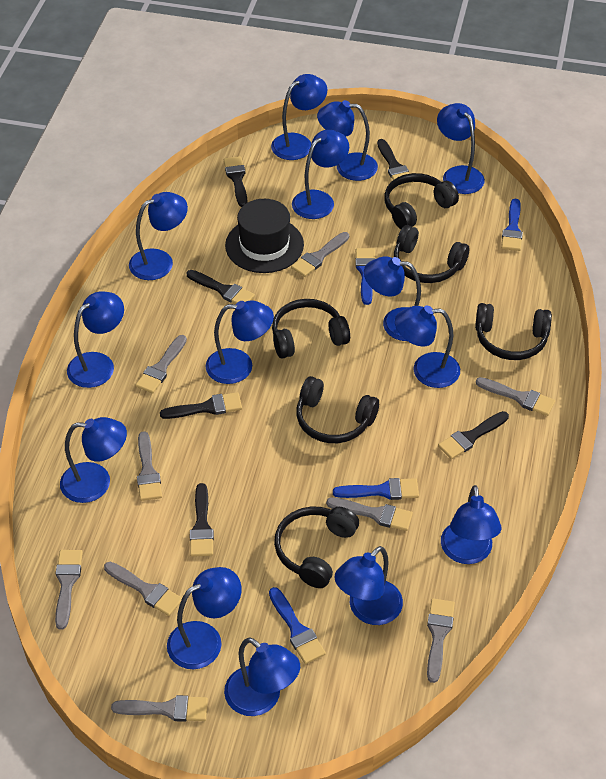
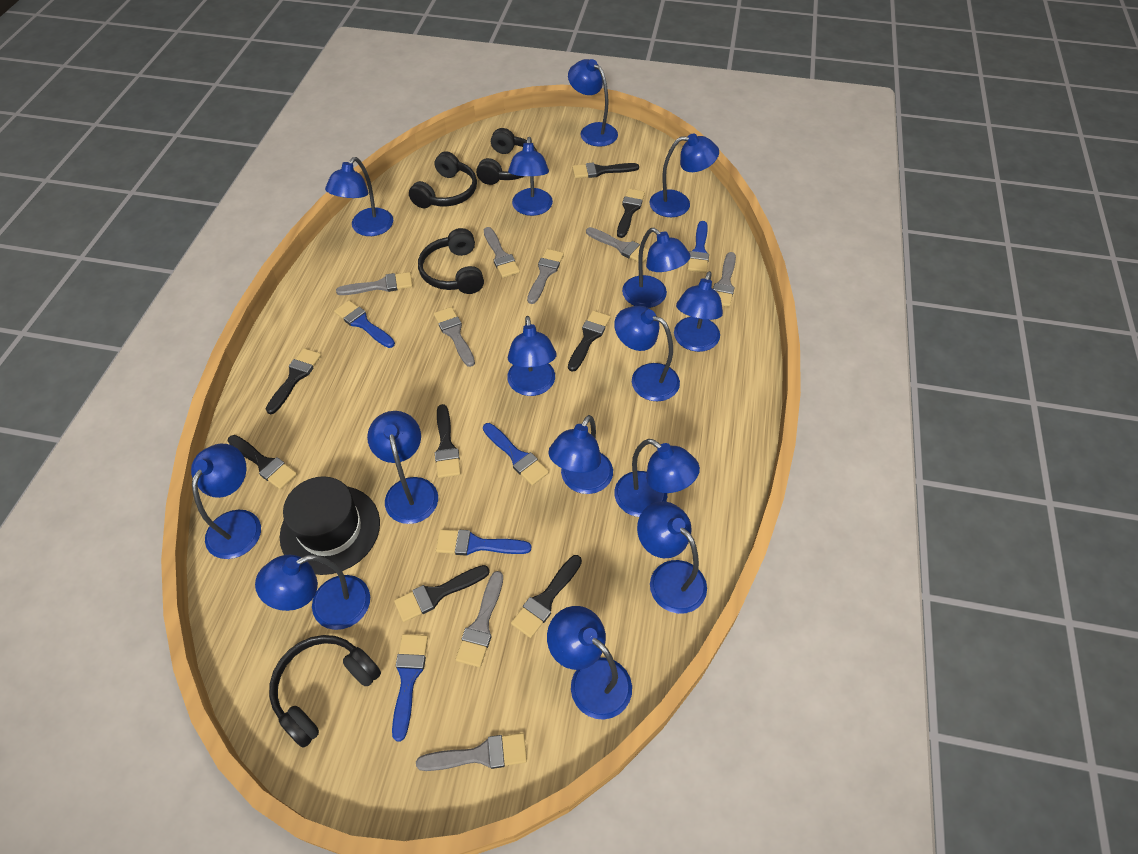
black brush: 6 -> 8
black headphones: 6 -> 4
blue brush: 4 -> 5
blue lamp: 14 -> 15
grey brush: 9 -> 8

